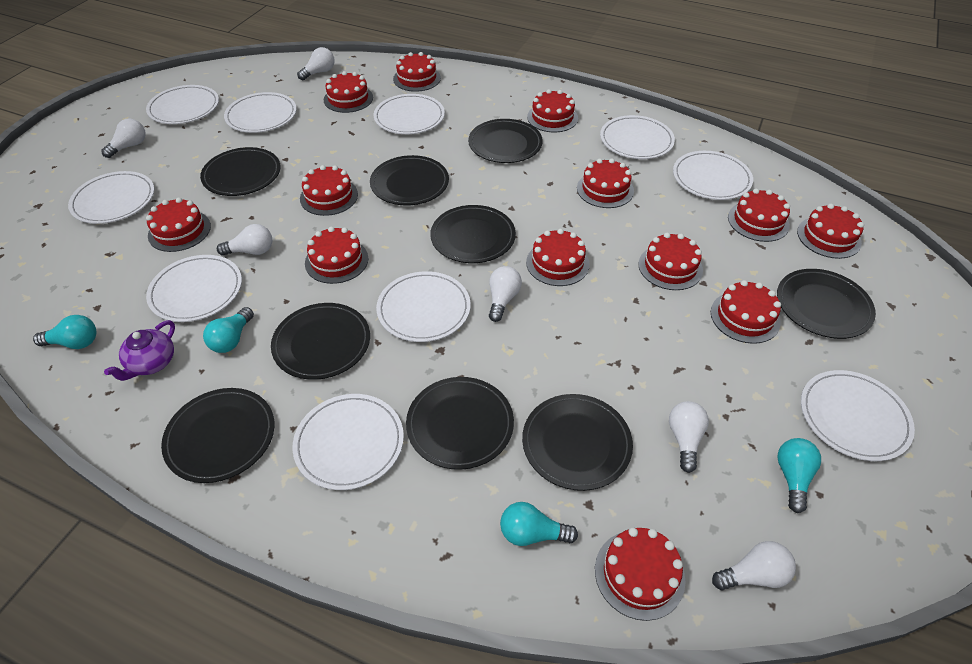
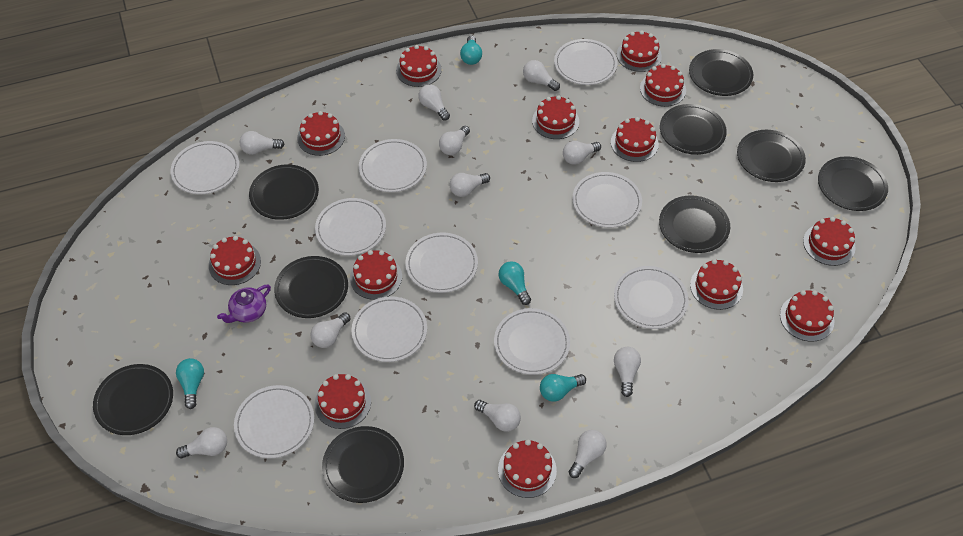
white light bulb: 6 -> 11

